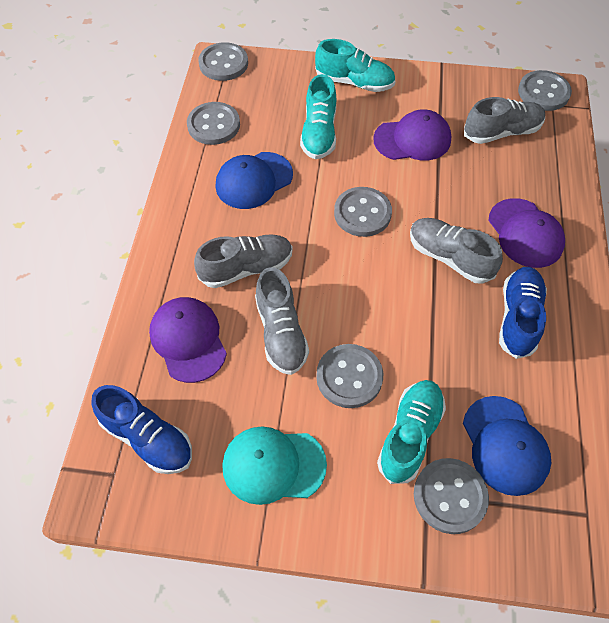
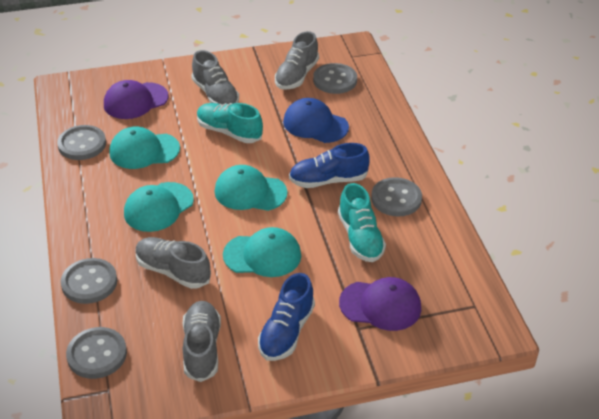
blue cap: 2 -> 1
grey button: 6 -> 5
purple cap: 3 -> 2
turquoise cap: 1 -> 4
turquoise shoe: 3 -> 2

